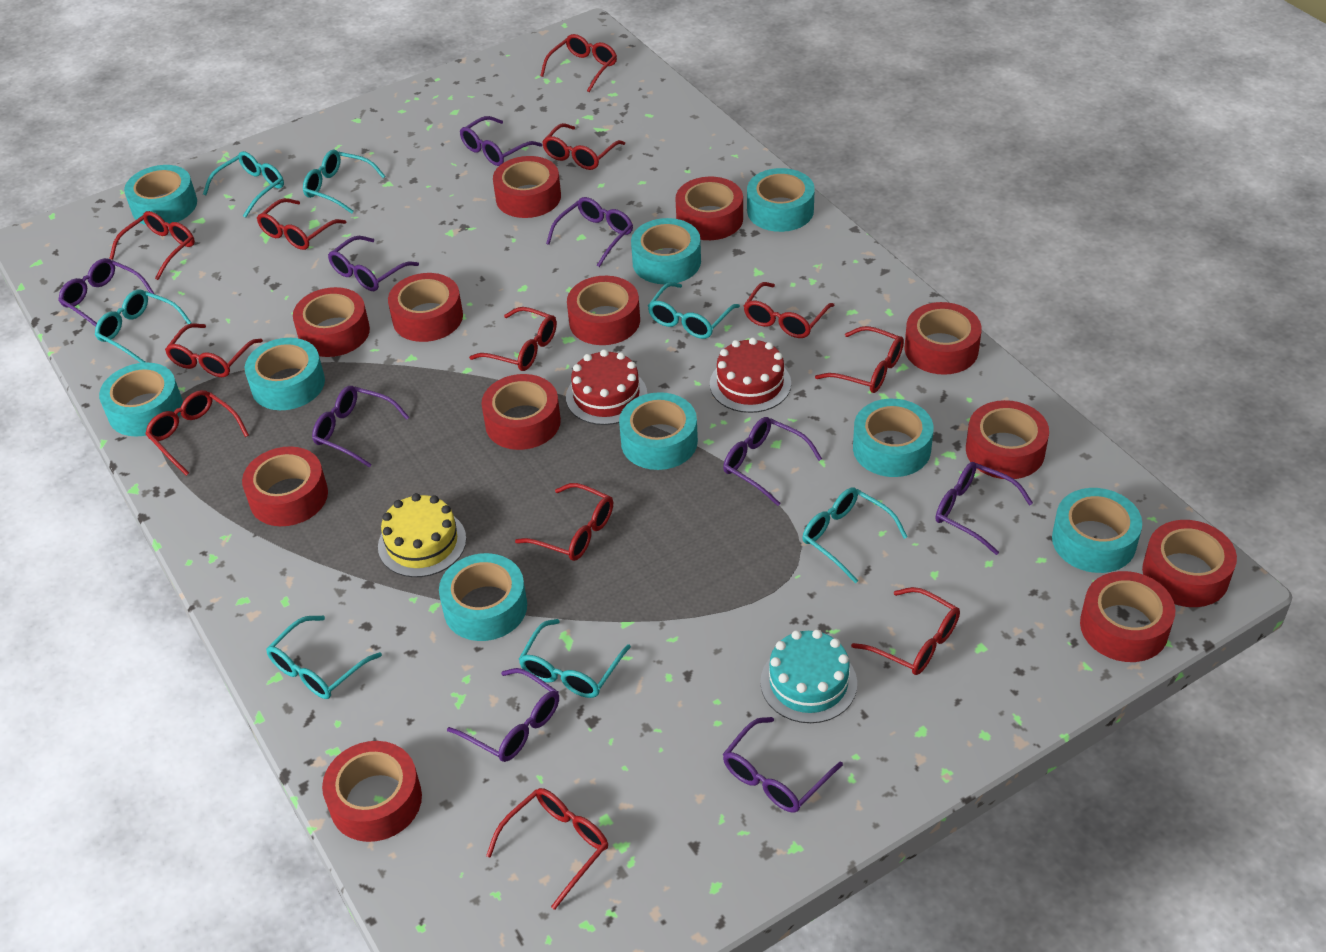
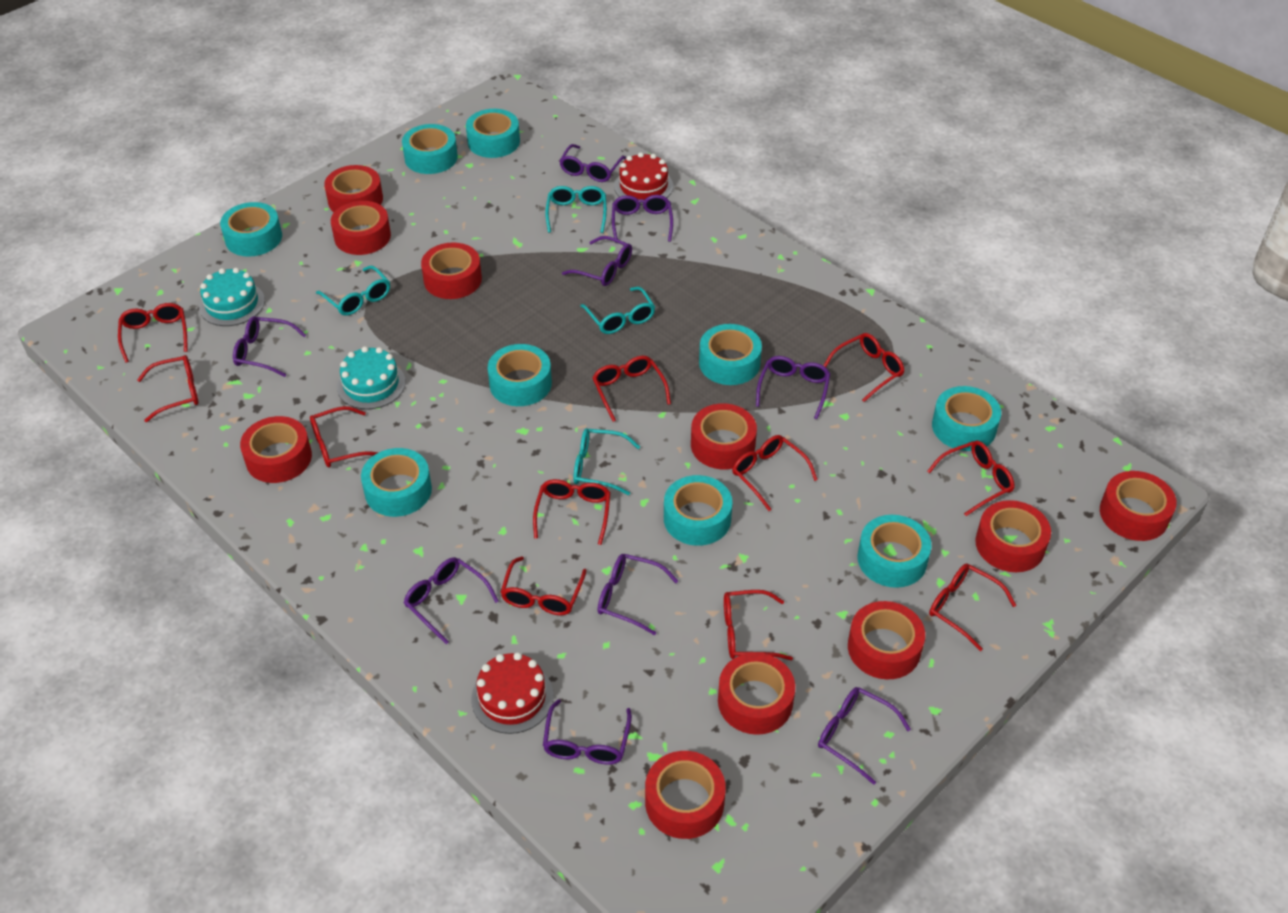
red glasses: 12 -> 11
red tape: 12 -> 10
turquoise cake: 1 -> 2
turquoise glasses: 7 -> 4
yellow cake: 1 -> 0

